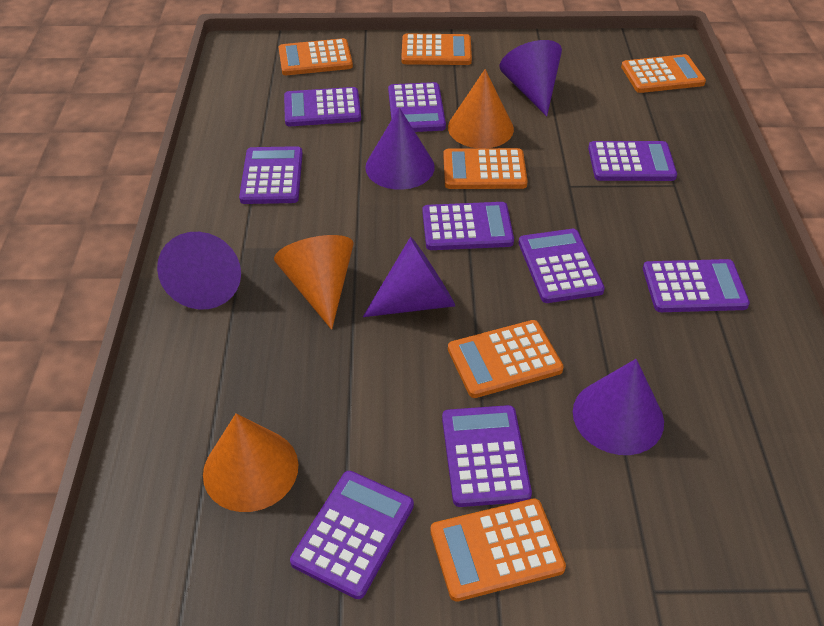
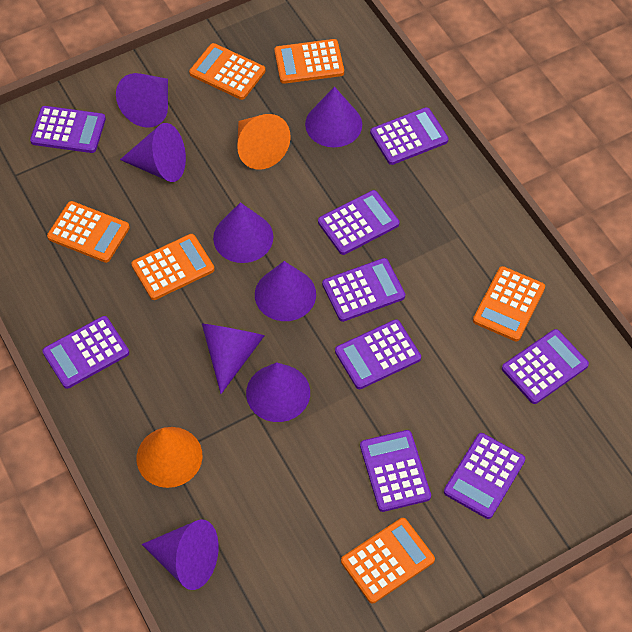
orange cone: 3 -> 2
purple cone: 5 -> 8

